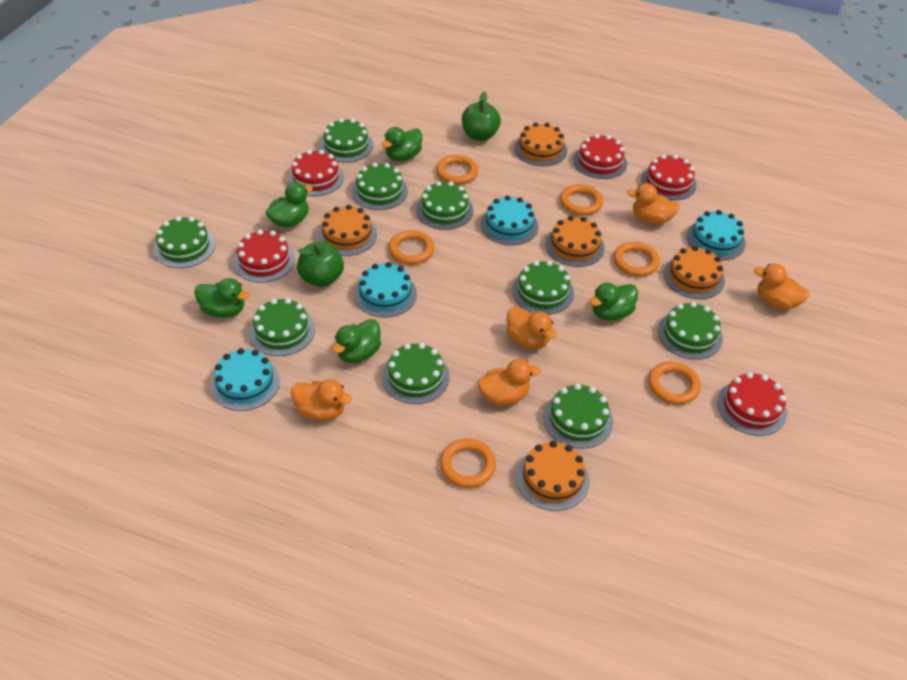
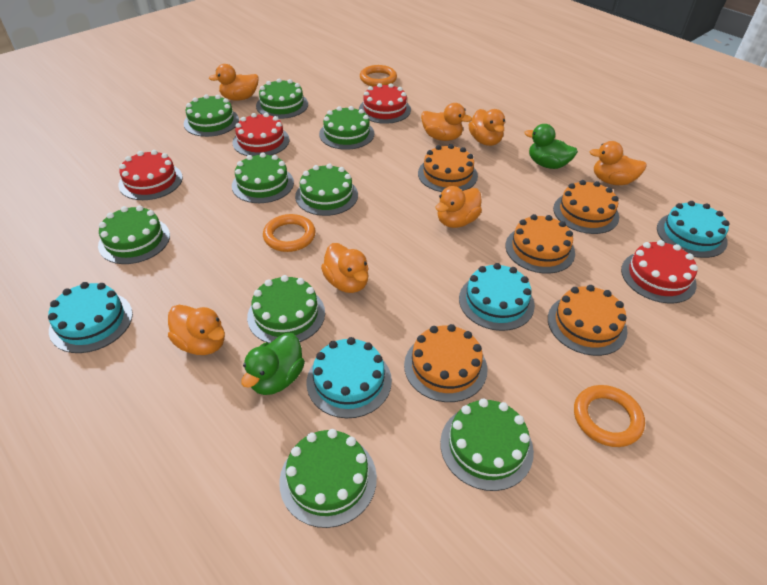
green apple: 2 -> 0
green duck: 5 -> 2
orange duck: 5 -> 7
orange ring: 6 -> 3
red cake: 5 -> 4

